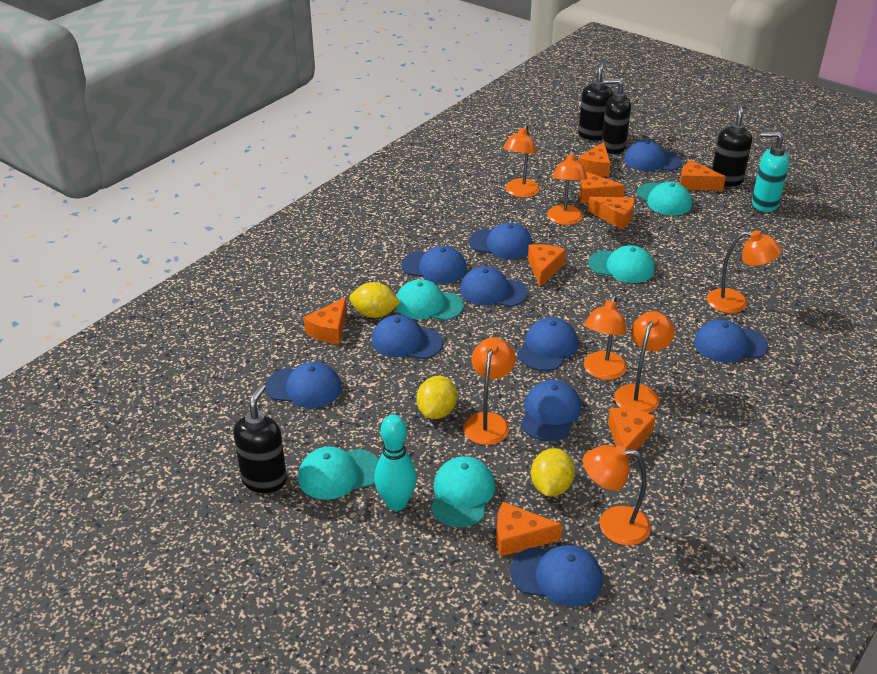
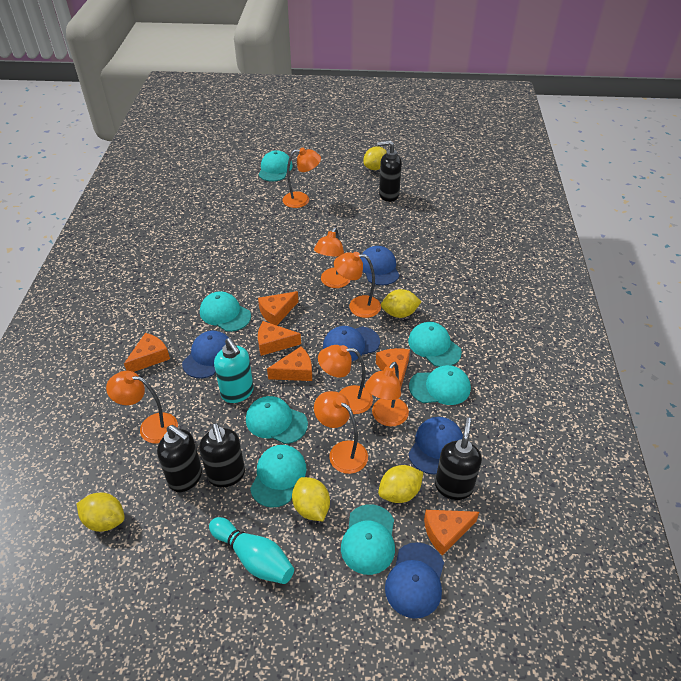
blue cap: 10 -> 5
orange cheese: 8 -> 6
turquoise cap: 5 -> 7
yellow lemon: 3 -> 5

